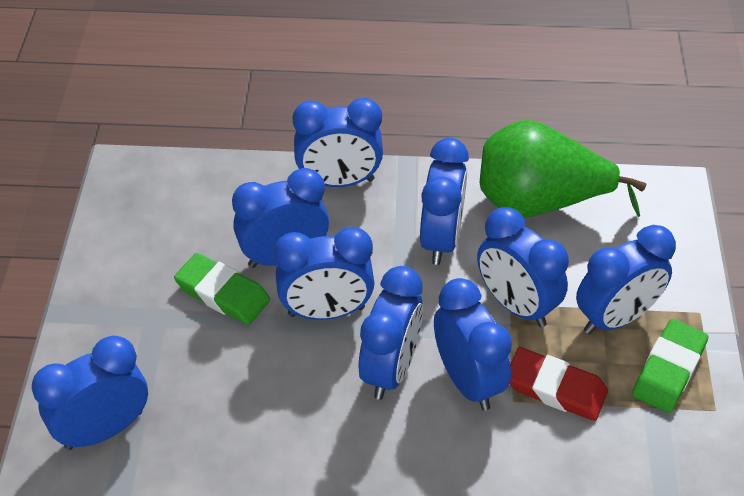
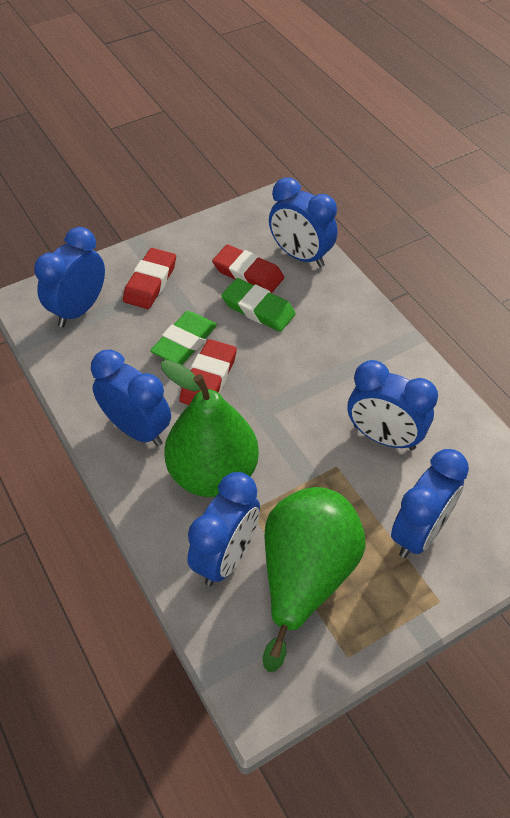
blue clock: 9 -> 6
green pear: 1 -> 2
red eraser: 1 -> 3

